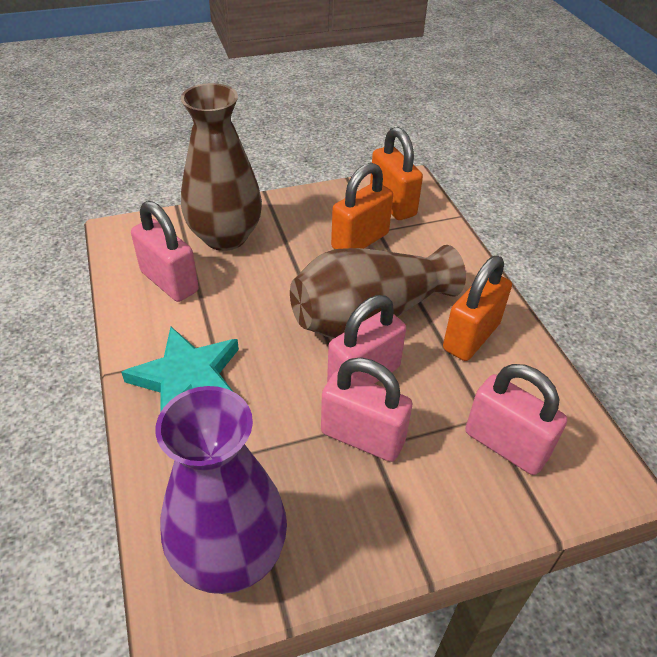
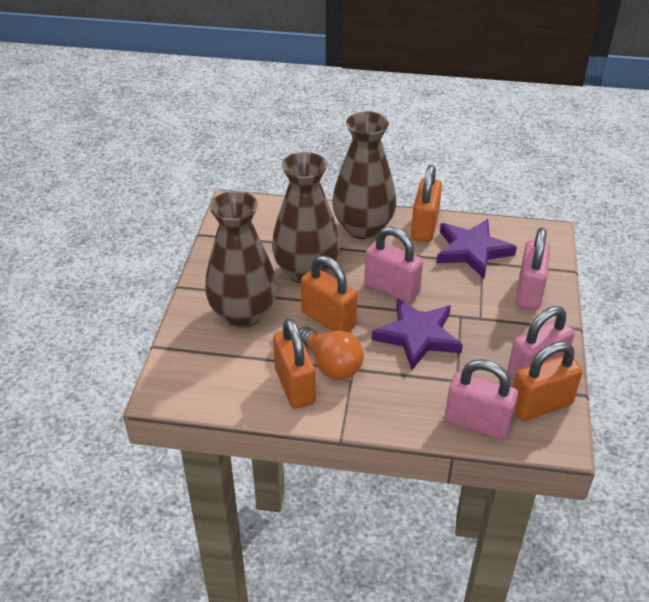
brown vase: 2 -> 3
orange light bulb: 0 -> 1
orange padlock: 3 -> 4
purple star: 0 -> 2
purple vase: 1 -> 0
turquoise star: 1 -> 0

